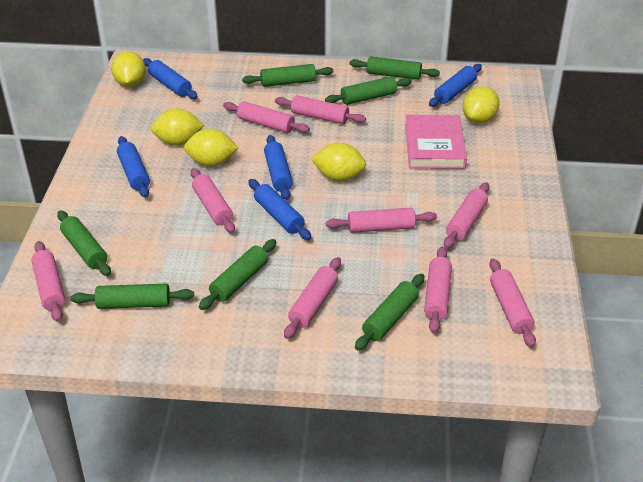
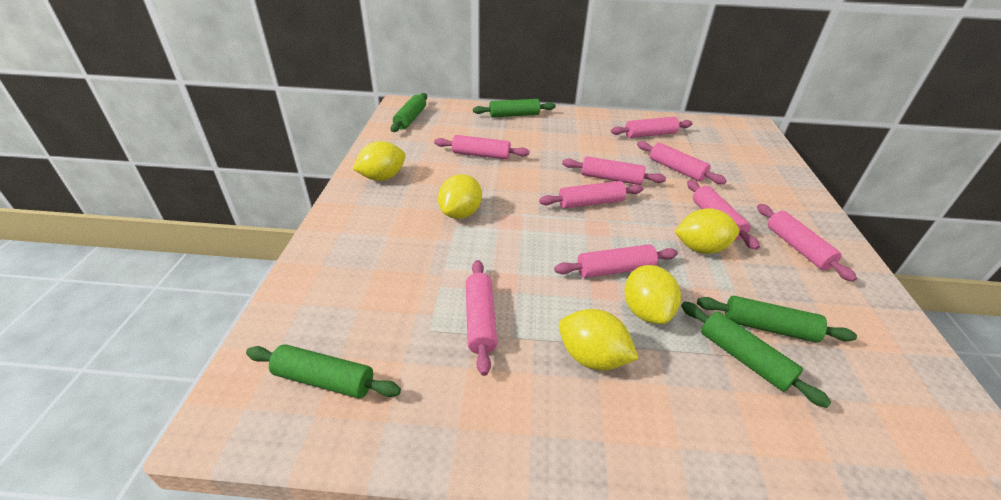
blue rolling pin: 5 -> 0
green rolling pin: 7 -> 5
pink book: 1 -> 0

